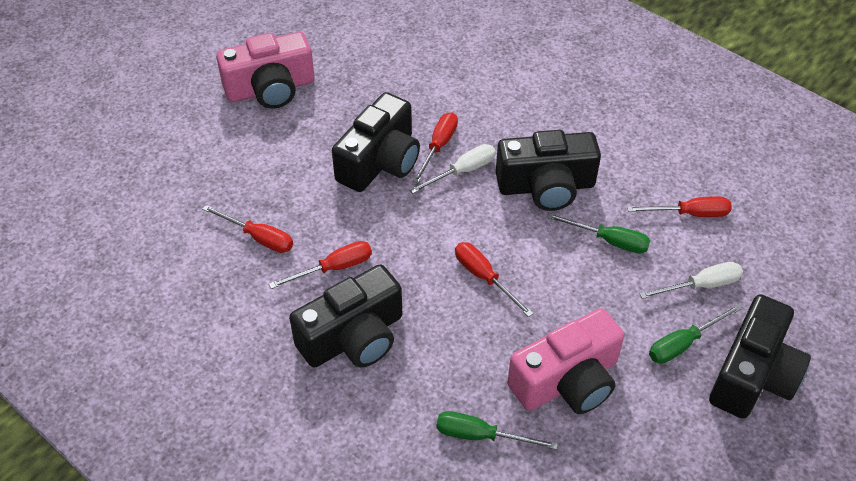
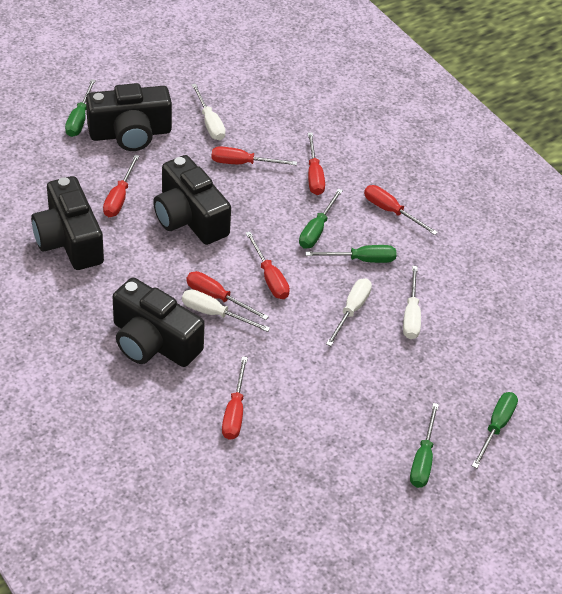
green screwdriver: 3 -> 5
pink camera: 2 -> 0
red screwdriver: 5 -> 7
white screwdriver: 2 -> 4

